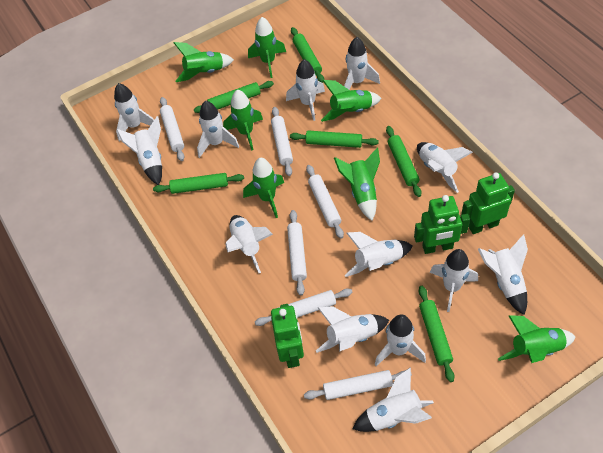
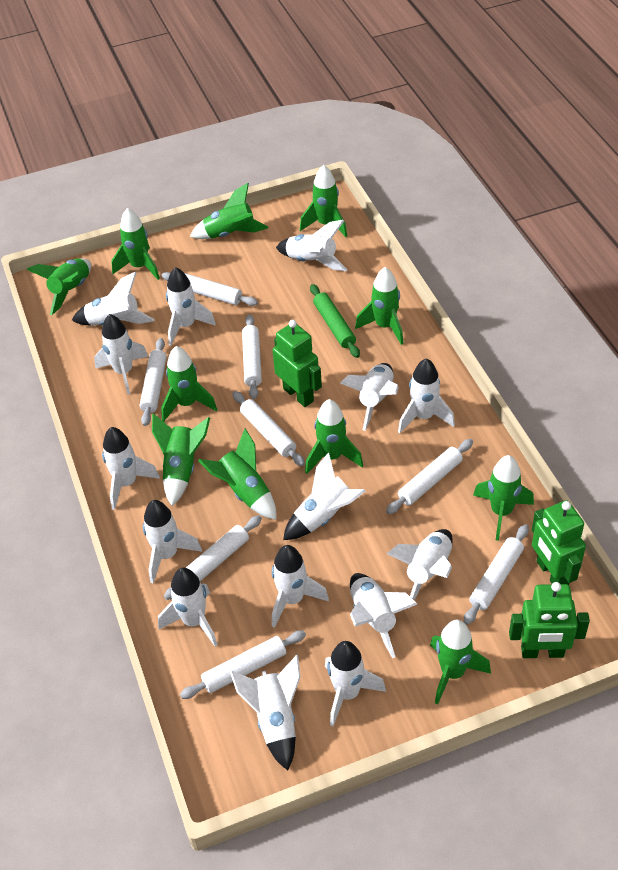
green rocket: 7 -> 11
green rolling pin: 6 -> 1
white rocket: 13 -> 15
white rolling pin: 6 -> 8

